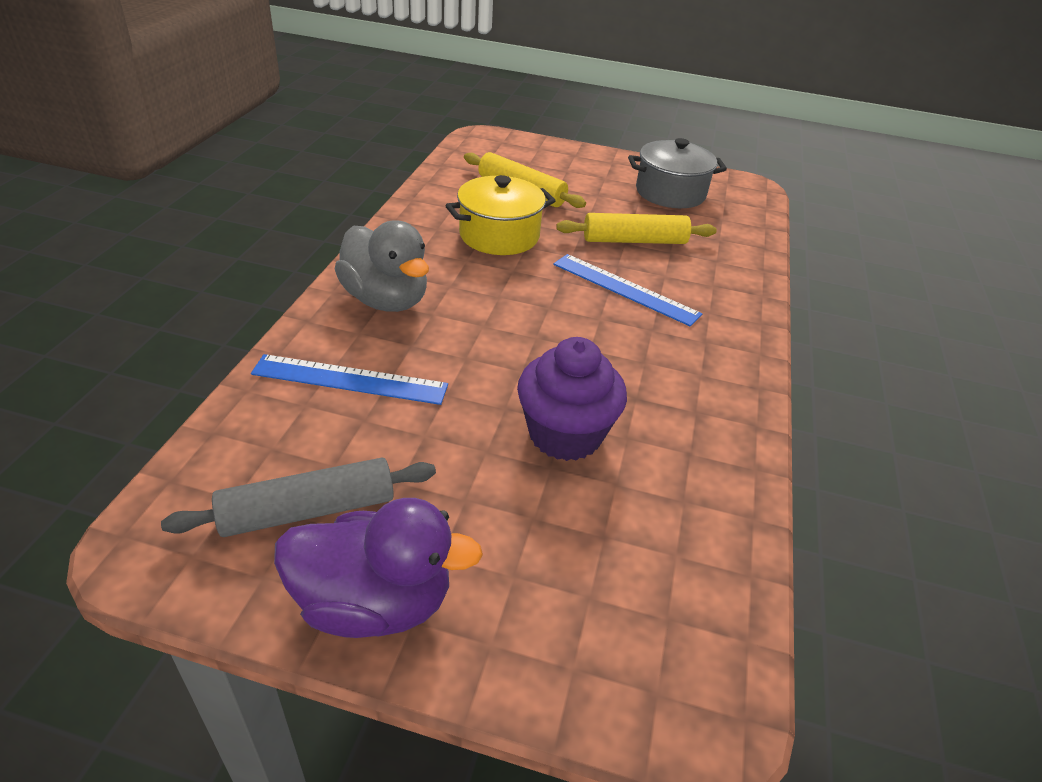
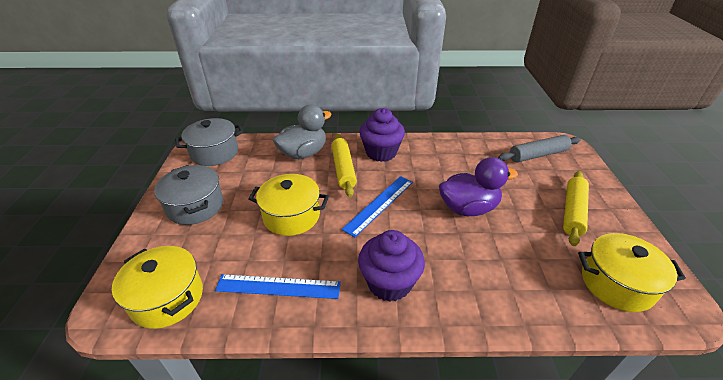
grey pot: 1 -> 2
purple cupcake: 1 -> 2
yellow pot: 1 -> 3

